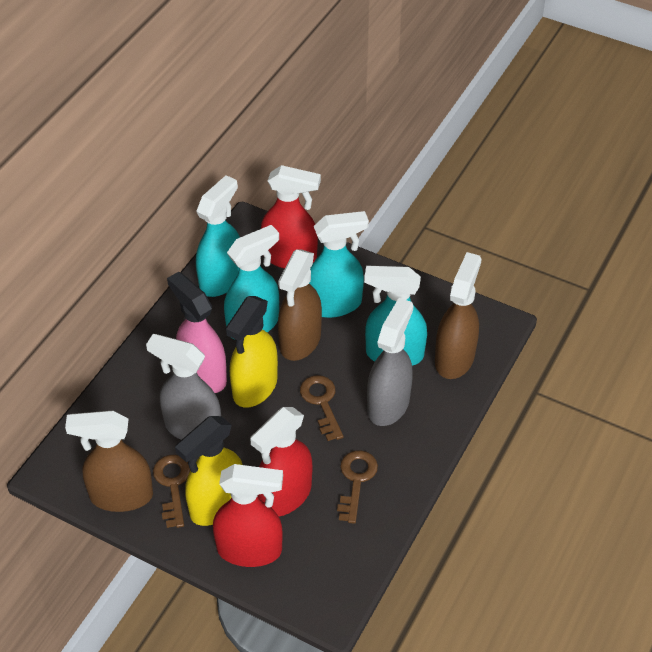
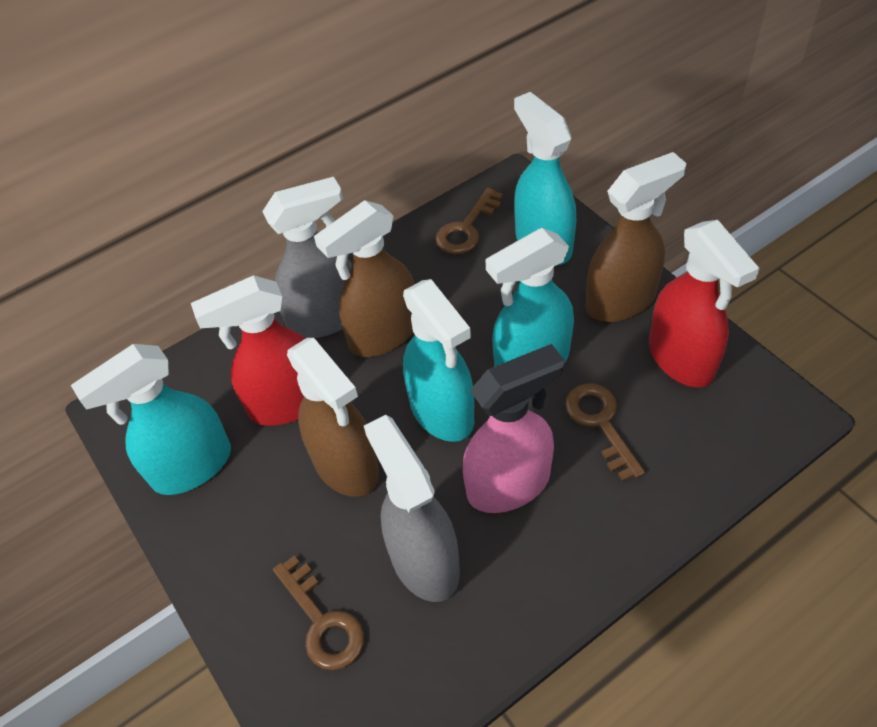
red spray bottle: 3 -> 2
yellow spray bottle: 2 -> 0

